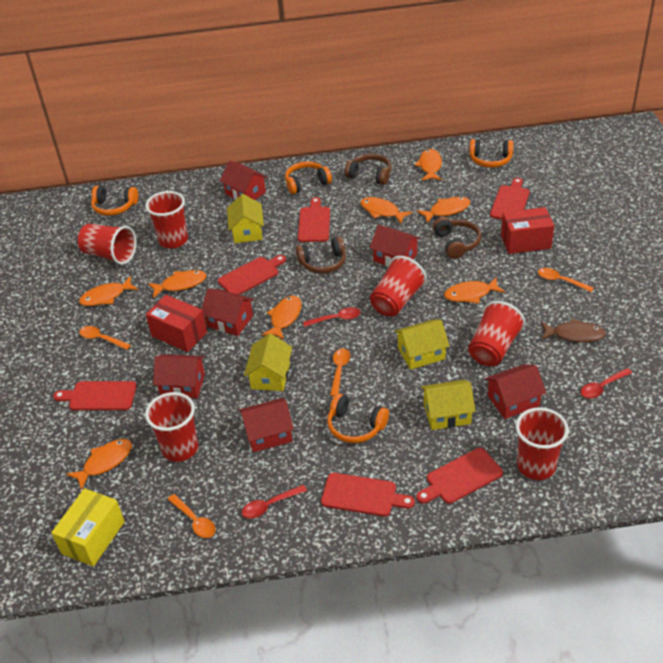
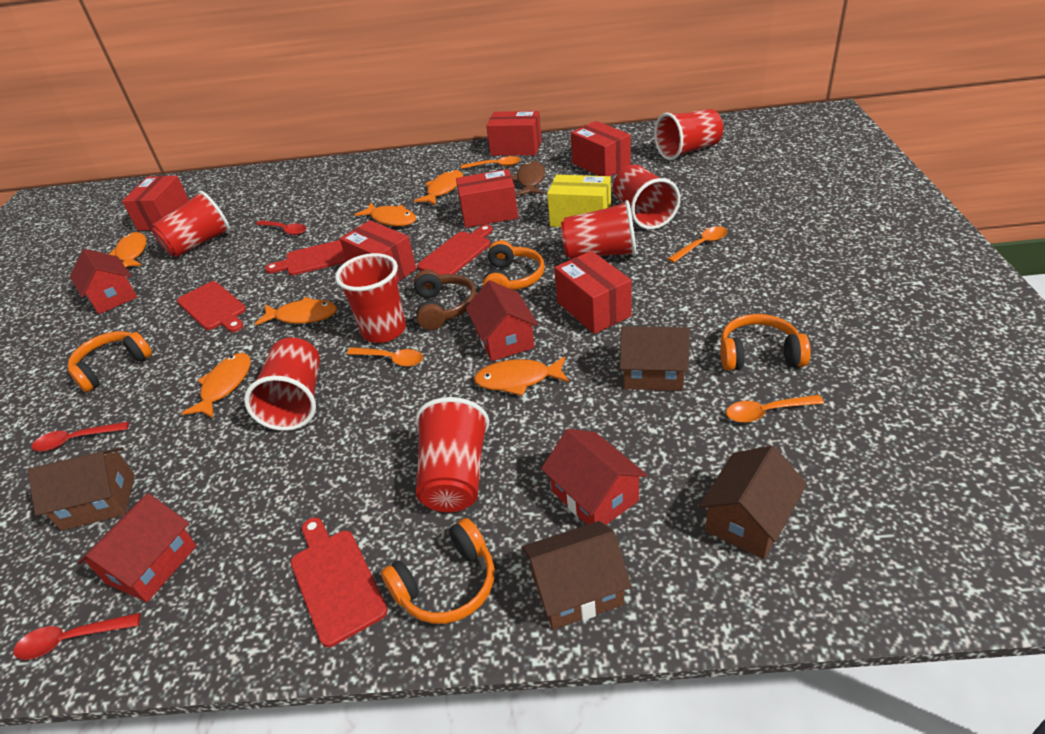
brown headphones: 3 -> 1
brown house: 0 -> 4
orange fish: 8 -> 6
red box: 2 -> 6
red cup: 6 -> 7
red cutting board: 6 -> 4
red house: 6 -> 4
yellow house: 4 -> 0

